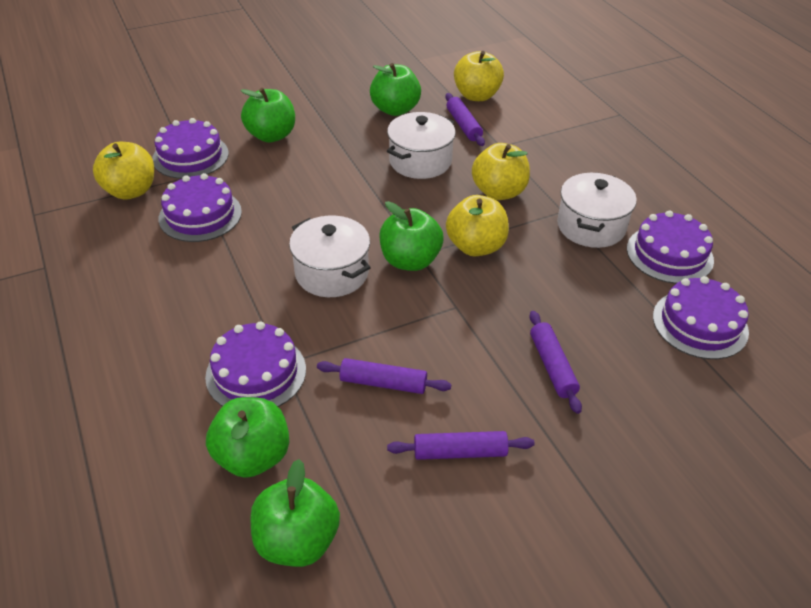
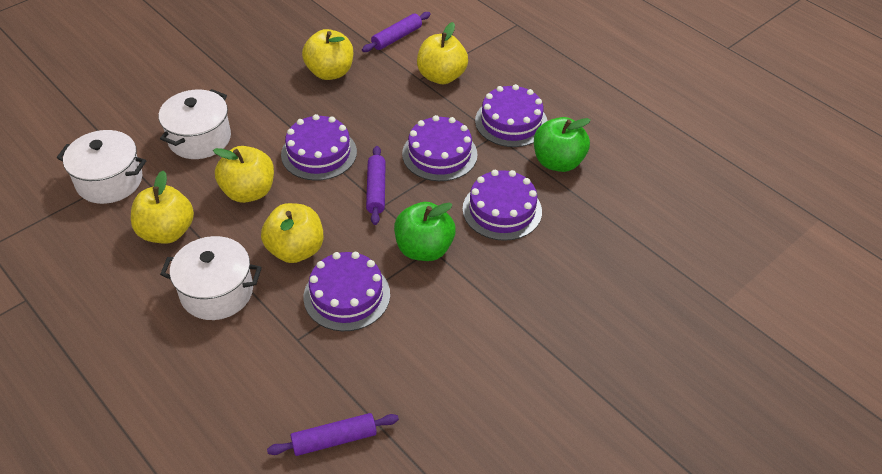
green apple: 5 -> 2
purple rolling pin: 4 -> 3
yellow apple: 4 -> 5

